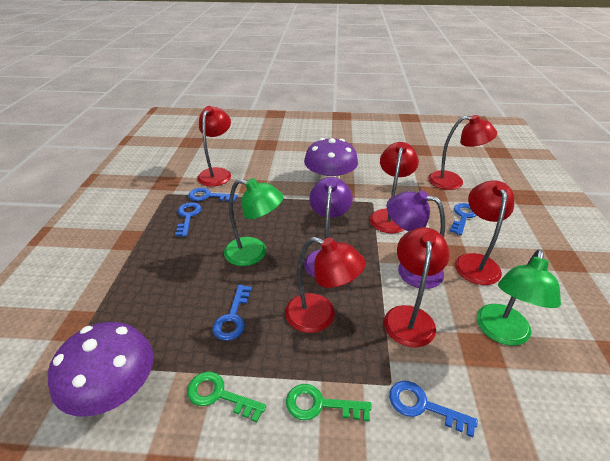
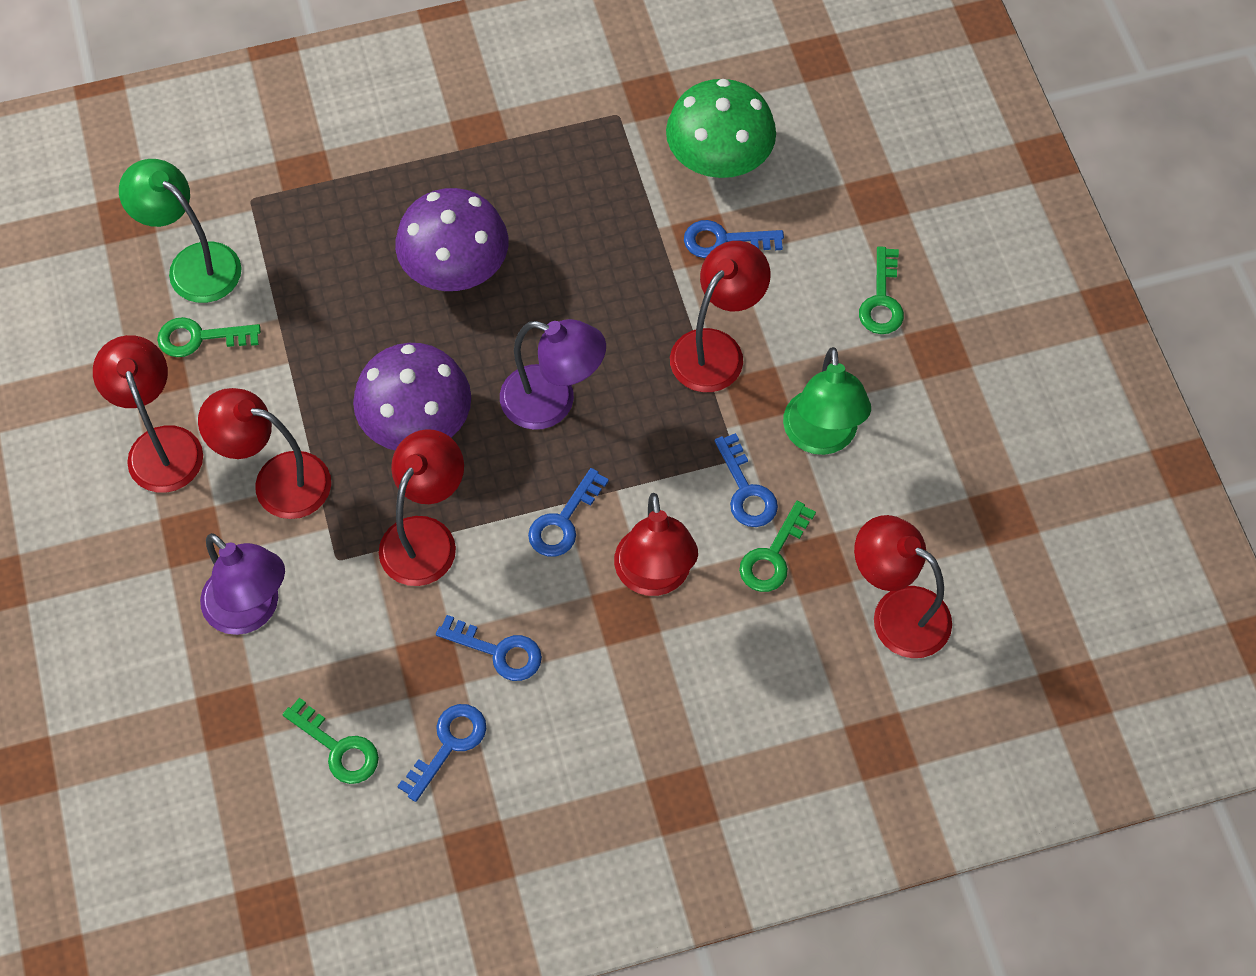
green key: 2 -> 4
green mushroom: 0 -> 1

